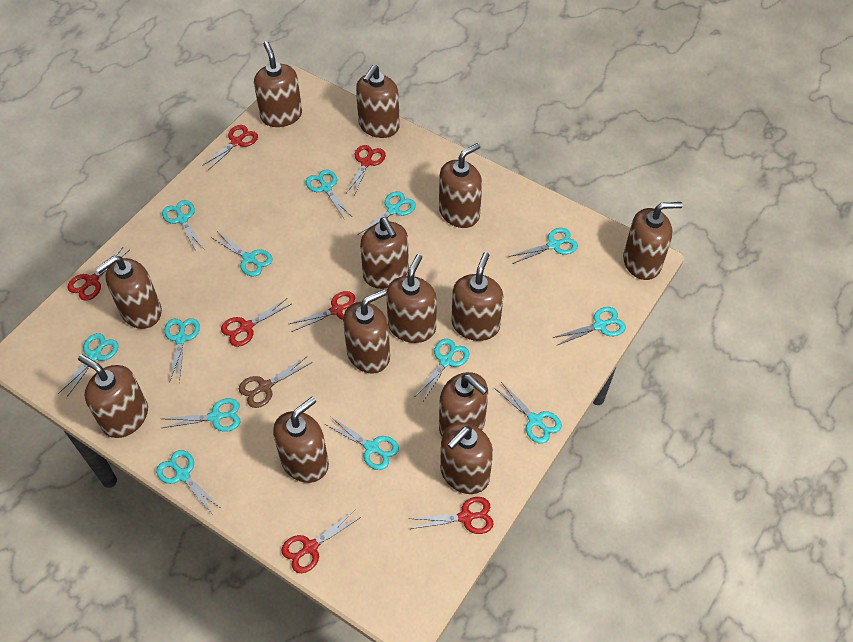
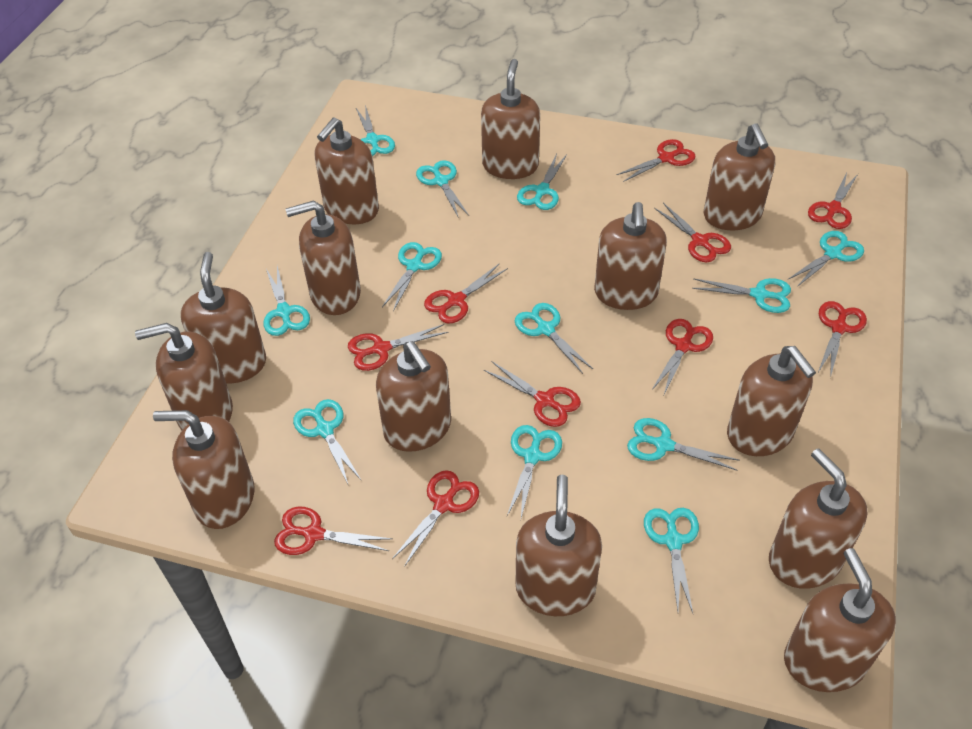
brown scissors: 1 -> 0
red scissors: 7 -> 10
turquoise scissors: 13 -> 12

